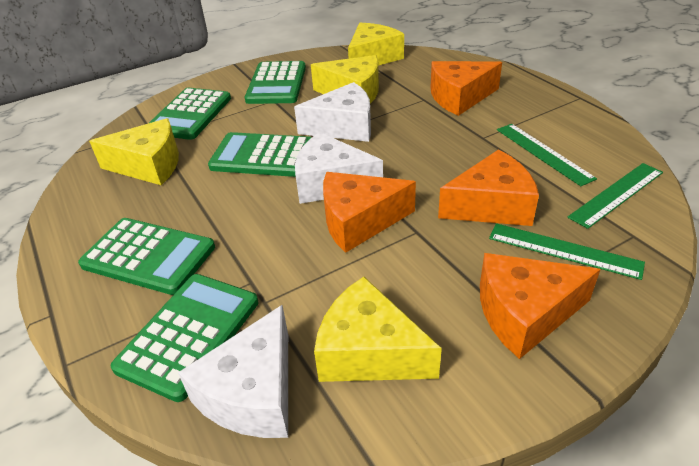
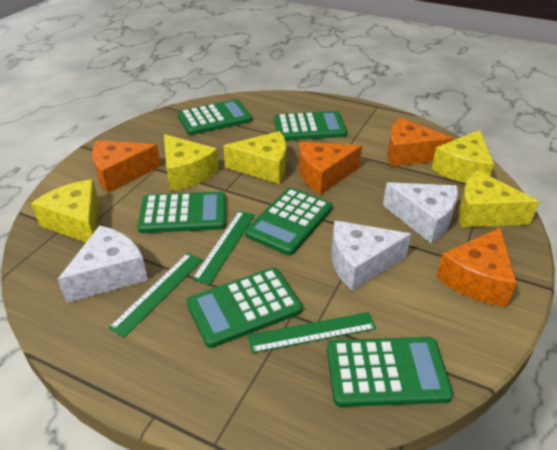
green calculator: 5 -> 6
yellow cheese: 4 -> 5

